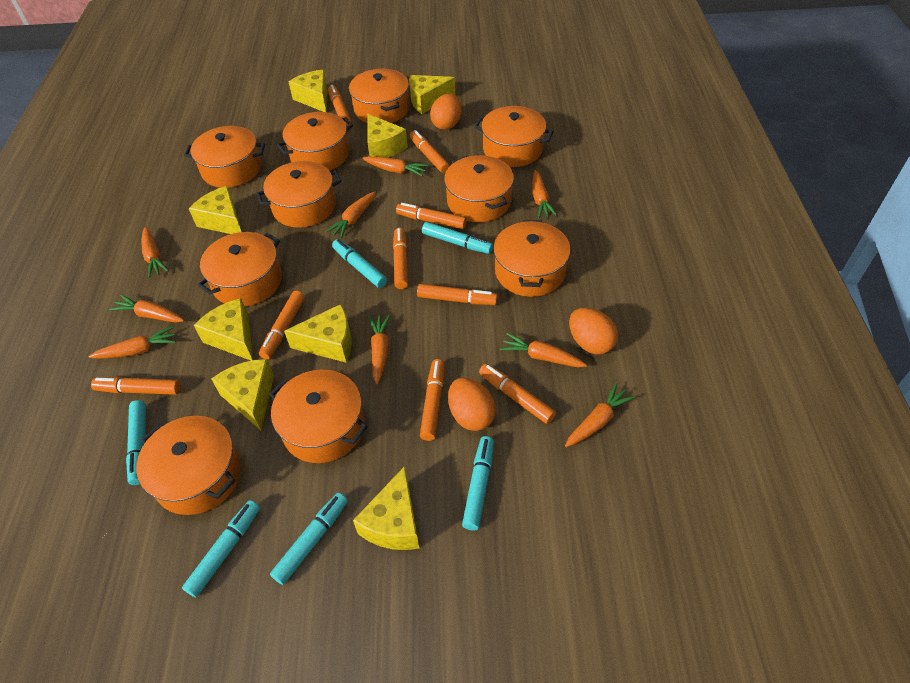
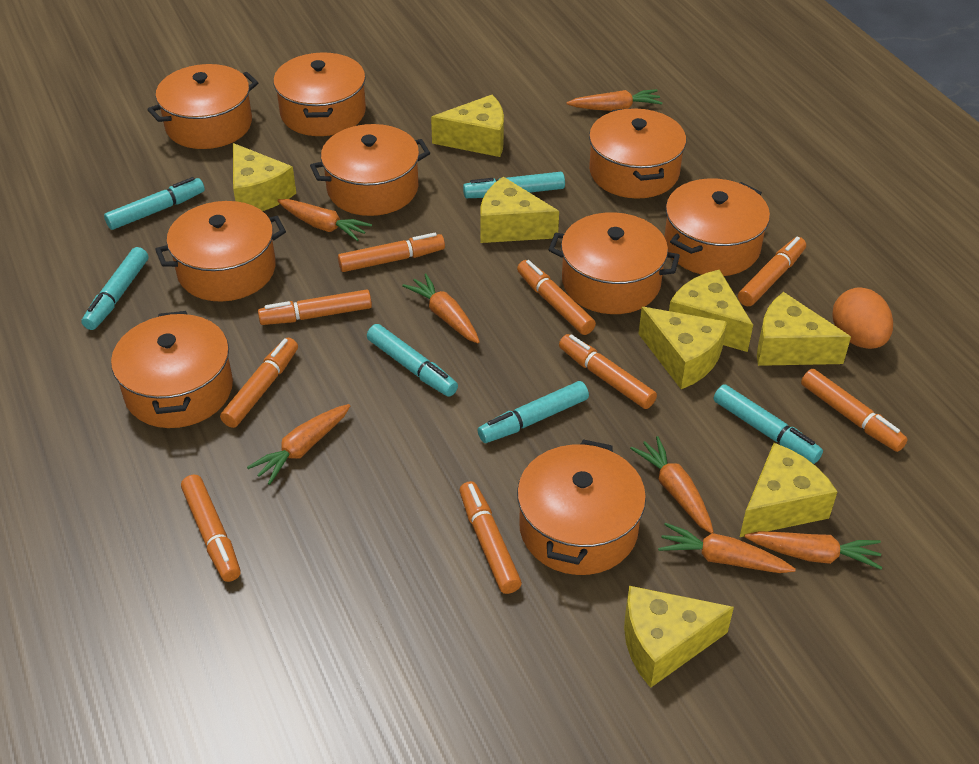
orange carrot: 9 -> 7
orange egg: 3 -> 1
orange pot: 10 -> 9

